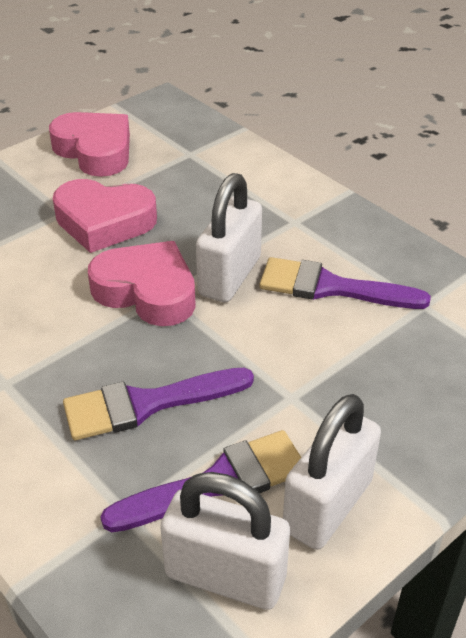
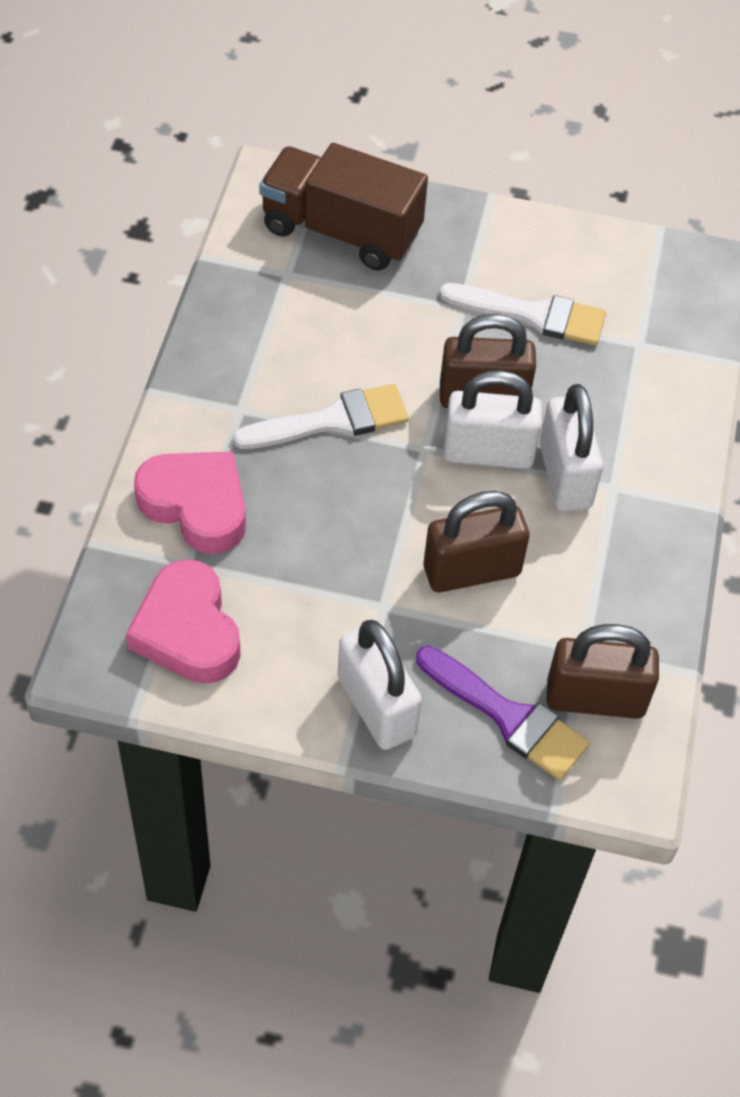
brown padlock: 0 -> 3
brown truck: 0 -> 1
pink heart: 3 -> 2
purple brush: 3 -> 1
white brush: 0 -> 2

